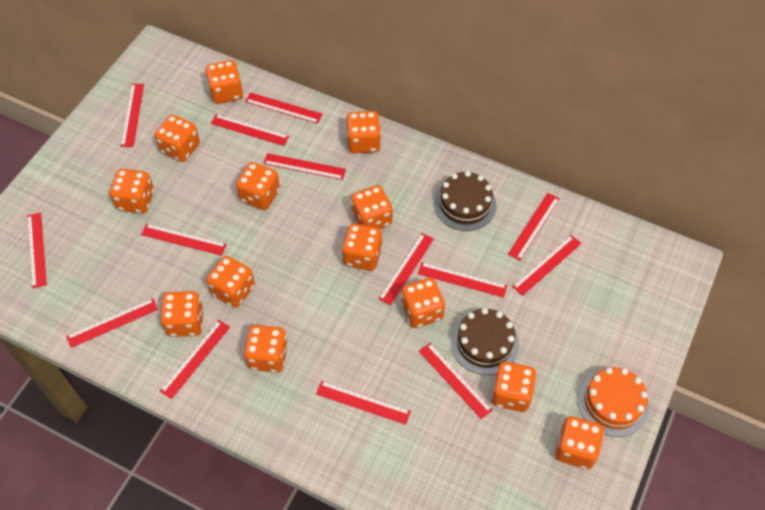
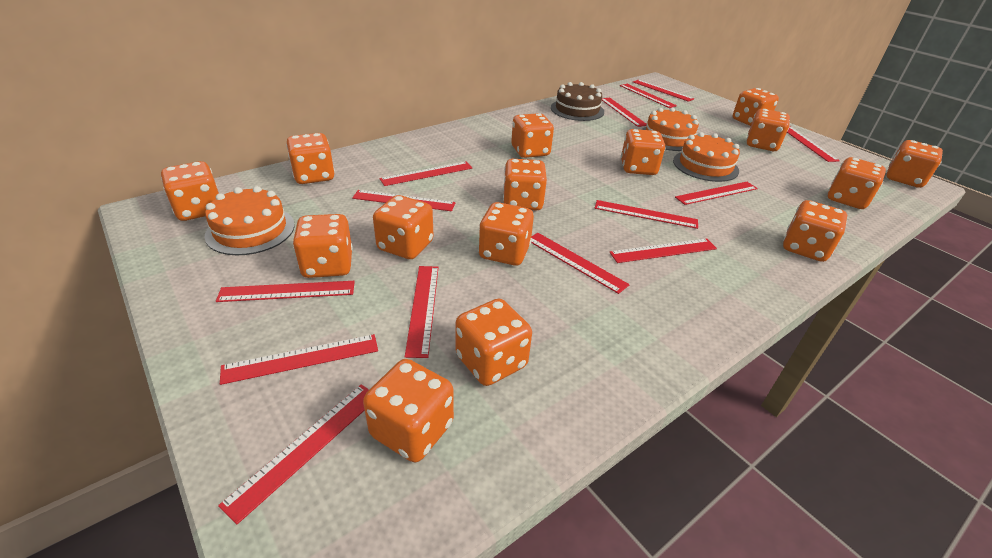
brown cake: 2 -> 1
orange cake: 1 -> 3
orange dice: 13 -> 15

